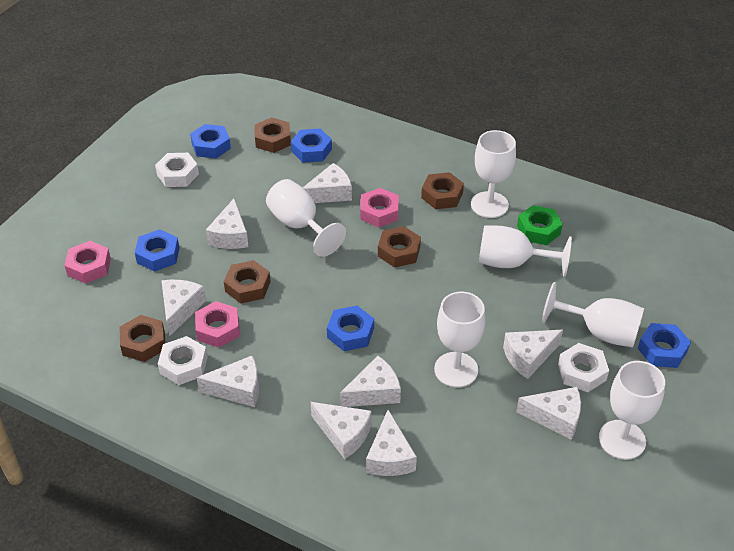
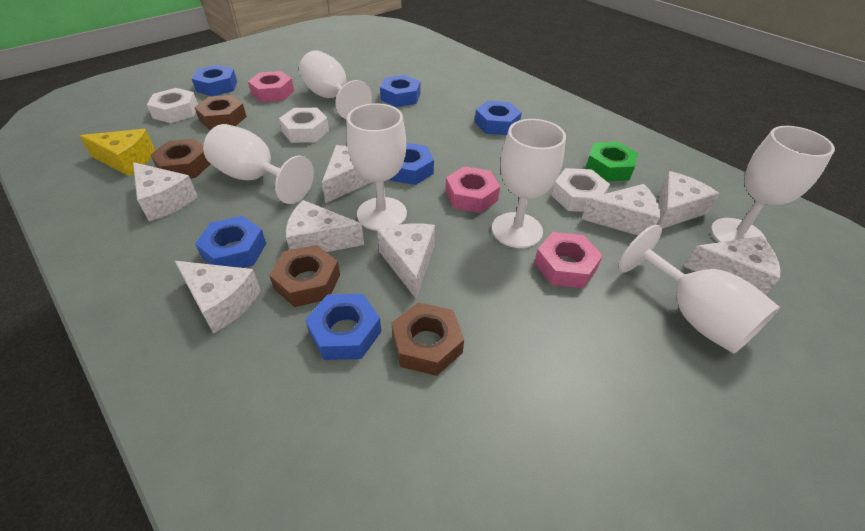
blue nut: 5 -> 6
brown nut: 5 -> 4
white cheese: 9 -> 8
yellow cheese: 0 -> 1

